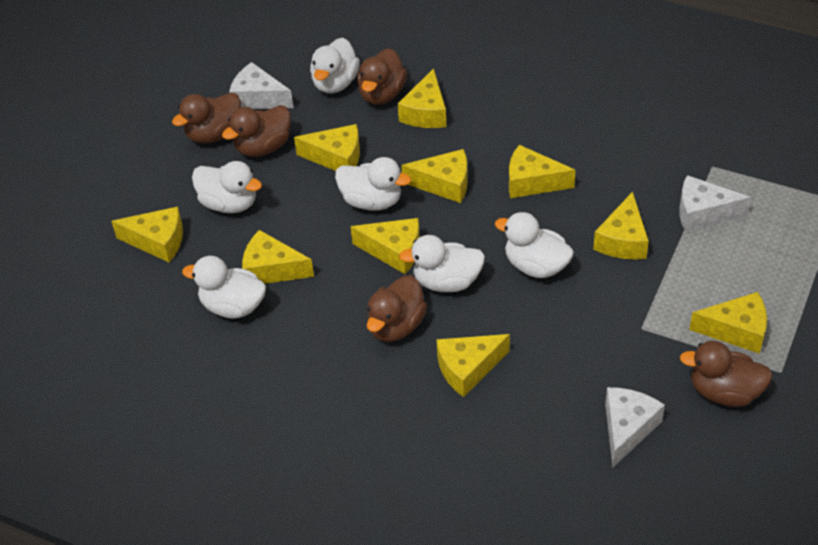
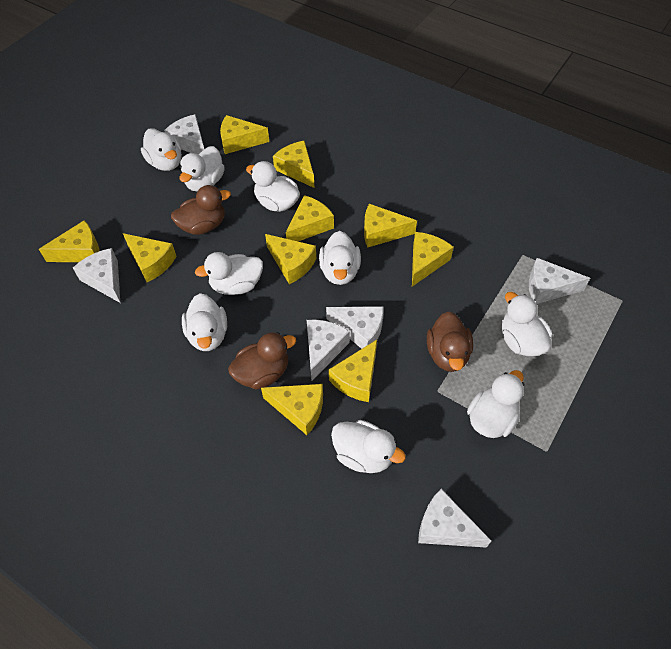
brown duck: 5 -> 3
white cheese: 3 -> 6
white duck: 6 -> 9

